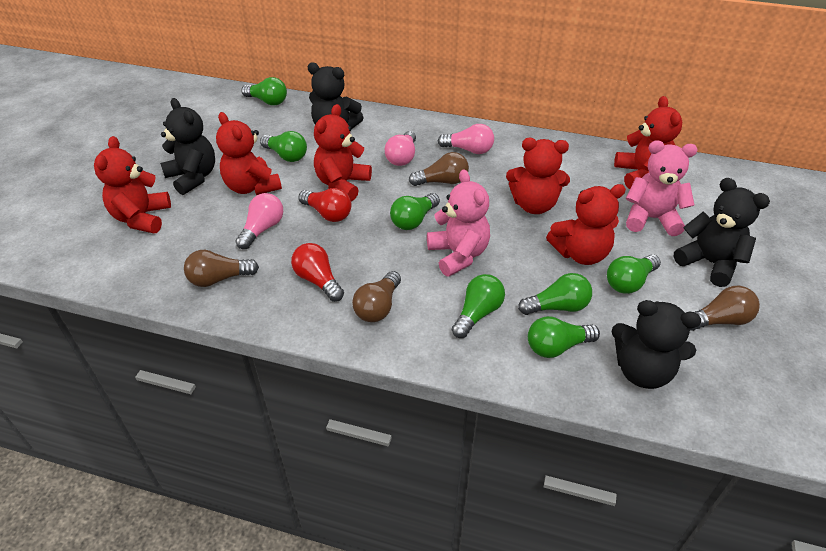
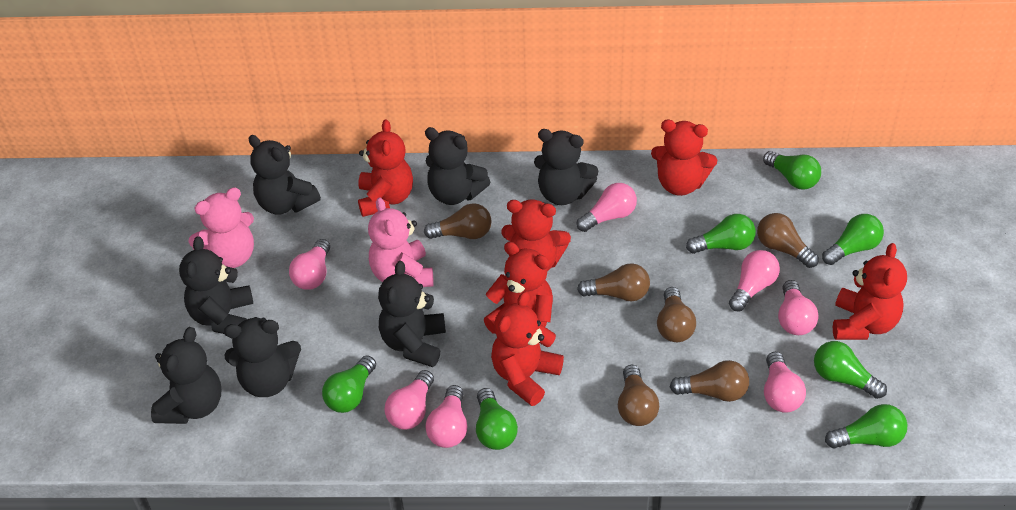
black teddy bear: 4 -> 7
brown light bulb: 4 -> 6
pink light bulb: 3 -> 7
red light bulb: 2 -> 0

